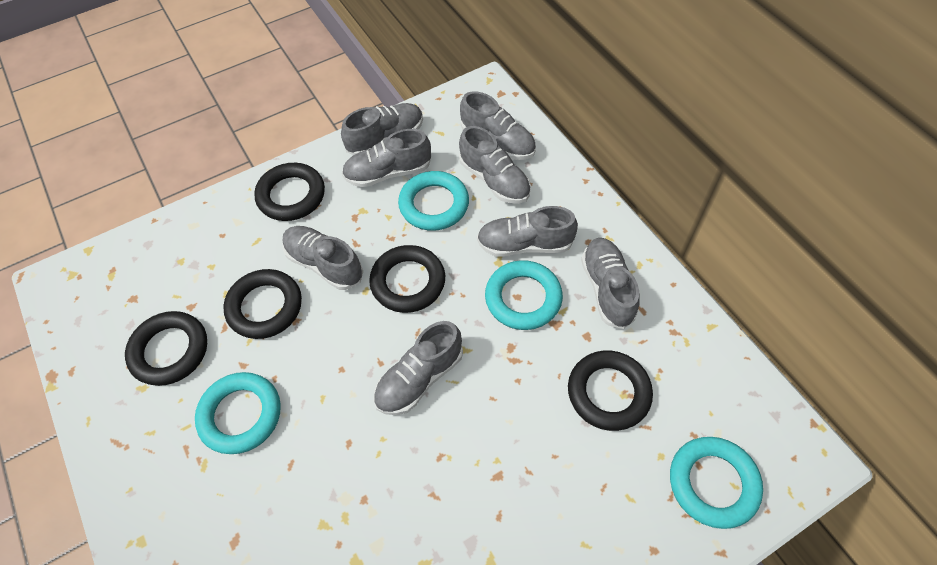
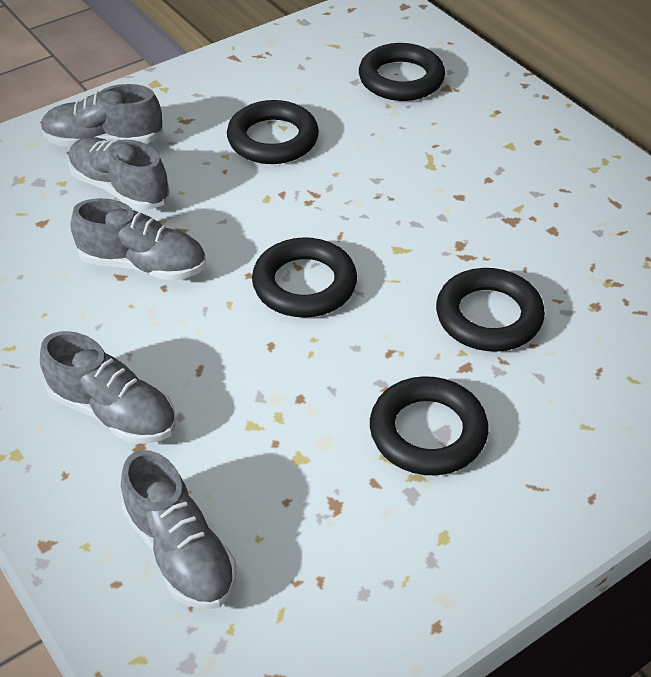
grey shoe: 8 -> 5
turquoise ring: 4 -> 0

